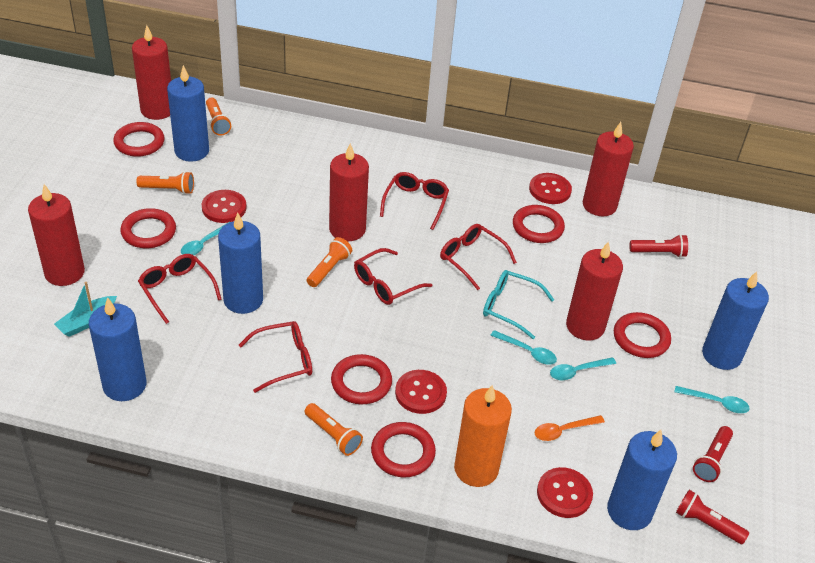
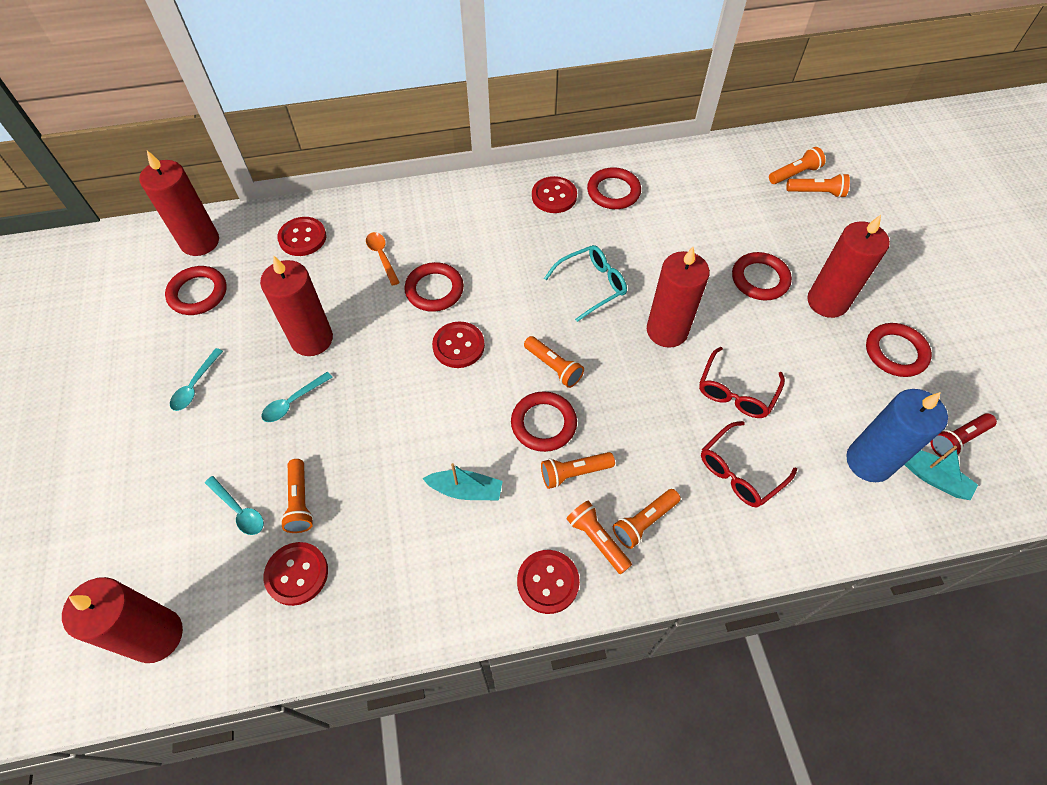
blue candle: 5 -> 1
orange candle: 1 -> 0
orange flashlight: 4 -> 7
red button: 4 -> 5
red flashlight: 3 -> 1
red glasses: 5 -> 2
turquoise boat: 1 -> 2
turquoise spoon: 4 -> 3

